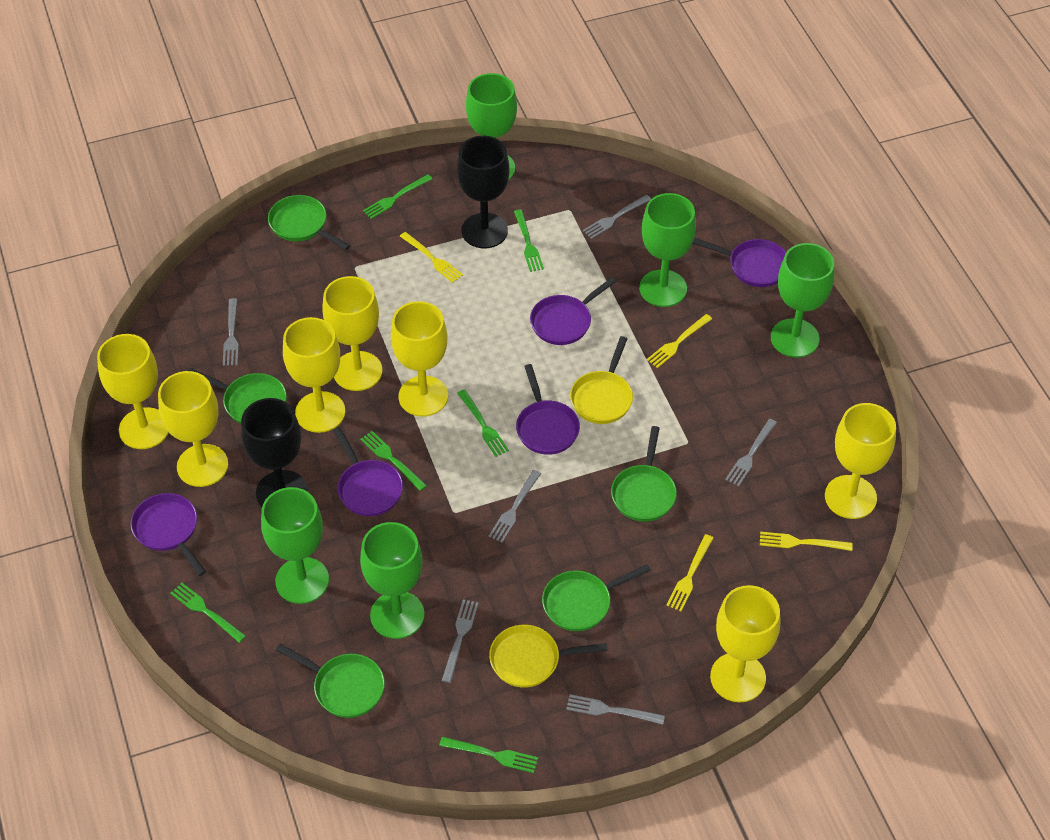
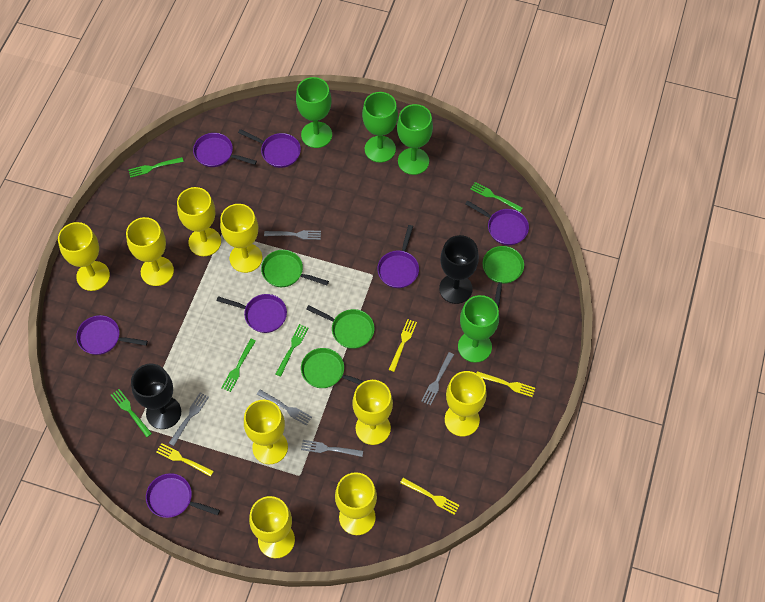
green fork: 6 -> 5
green goblet: 5 -> 4
green pan: 5 -> 4
grey fork: 6 -> 5
purple pan: 5 -> 7
yellow goblet: 7 -> 9
yellow pan: 2 -> 0

